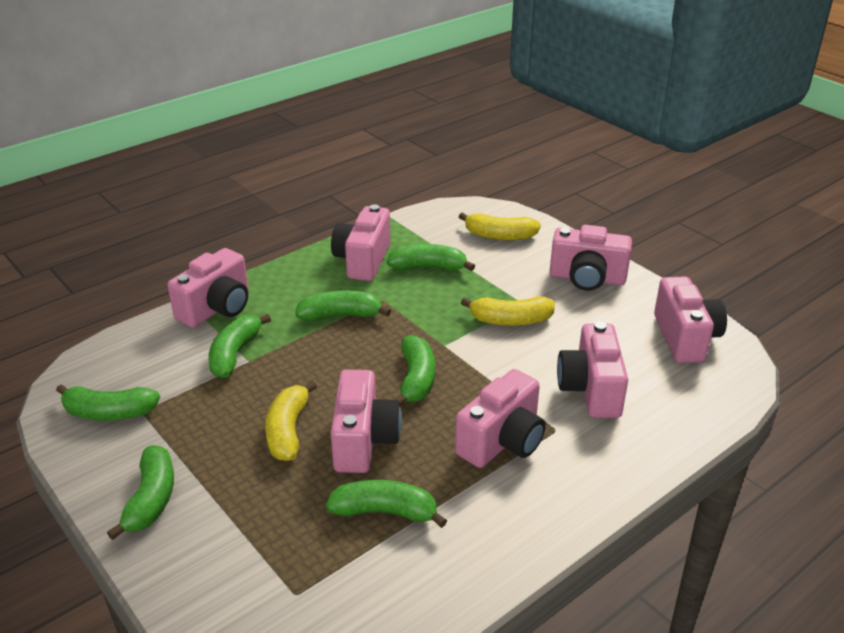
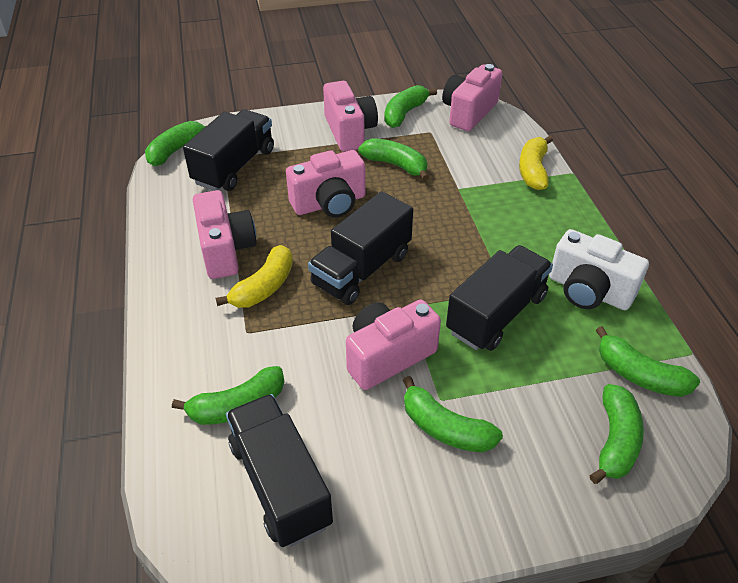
black truck: 0 -> 4
pink camera: 7 -> 5
white camera: 0 -> 1
yellow banana: 3 -> 2

